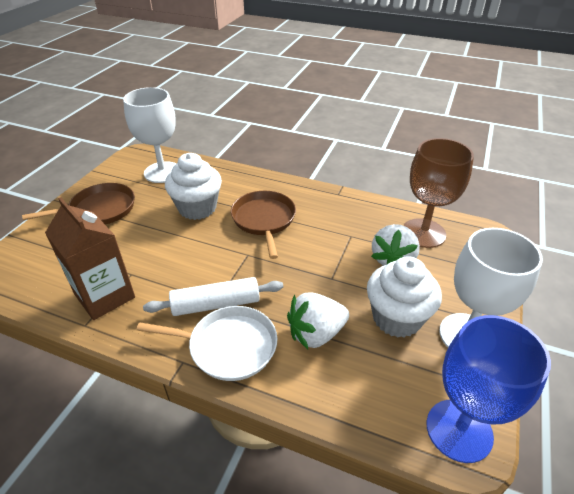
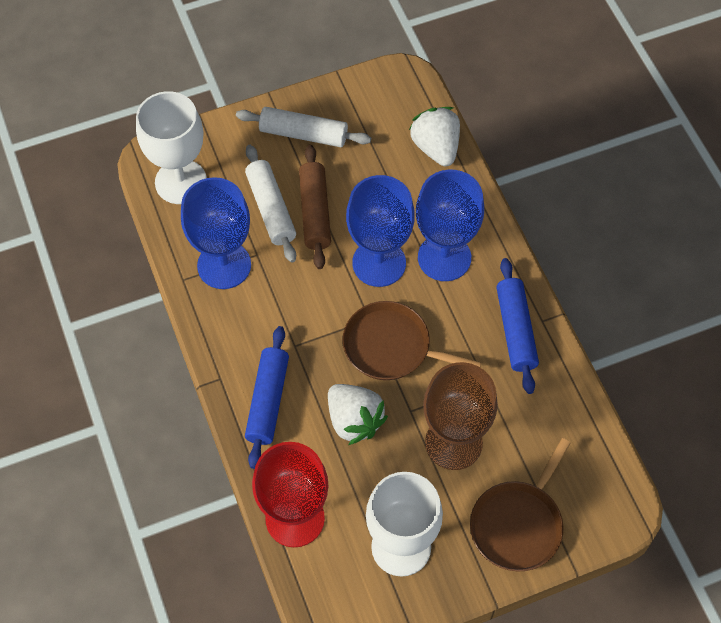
blue goblet: 1 -> 3
blue rolling pin: 0 -> 2
brown carton: 1 -> 0
brown rolling pin: 0 -> 1
red goblet: 0 -> 1
white cupcake: 2 -> 0
white pan: 1 -> 0
white rolling pin: 1 -> 2

